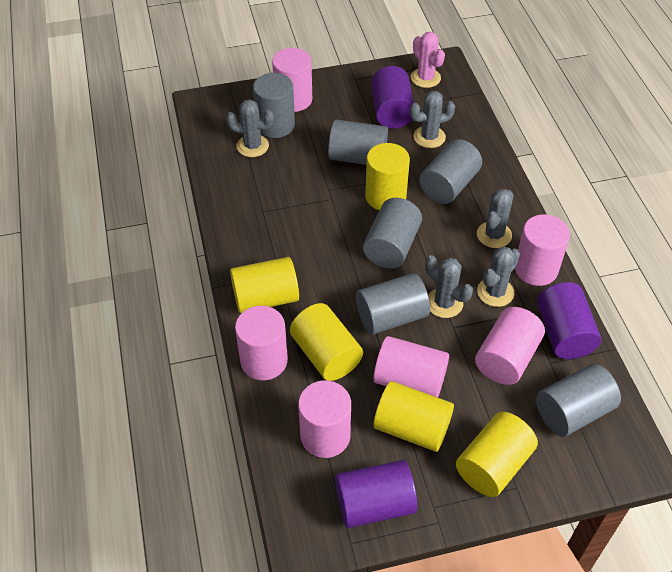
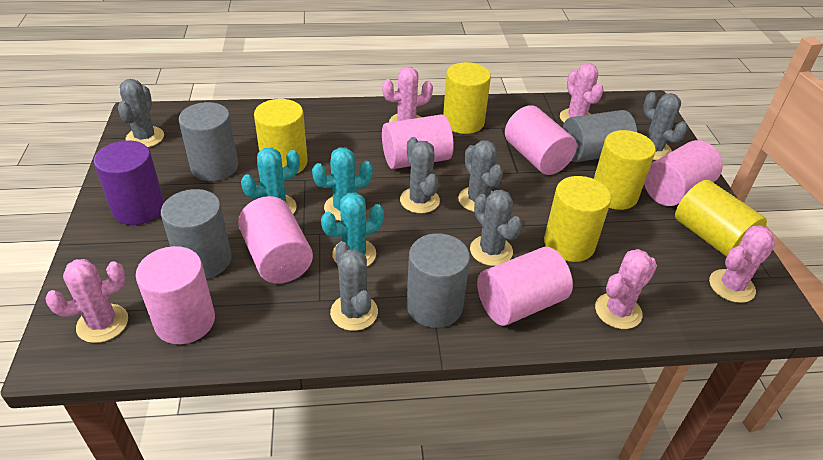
grey cactus: 5 -> 6
grey cylinder: 6 -> 4
pink cactus: 1 -> 5
purple cylinder: 3 -> 1
turquoise cactus: 0 -> 3

